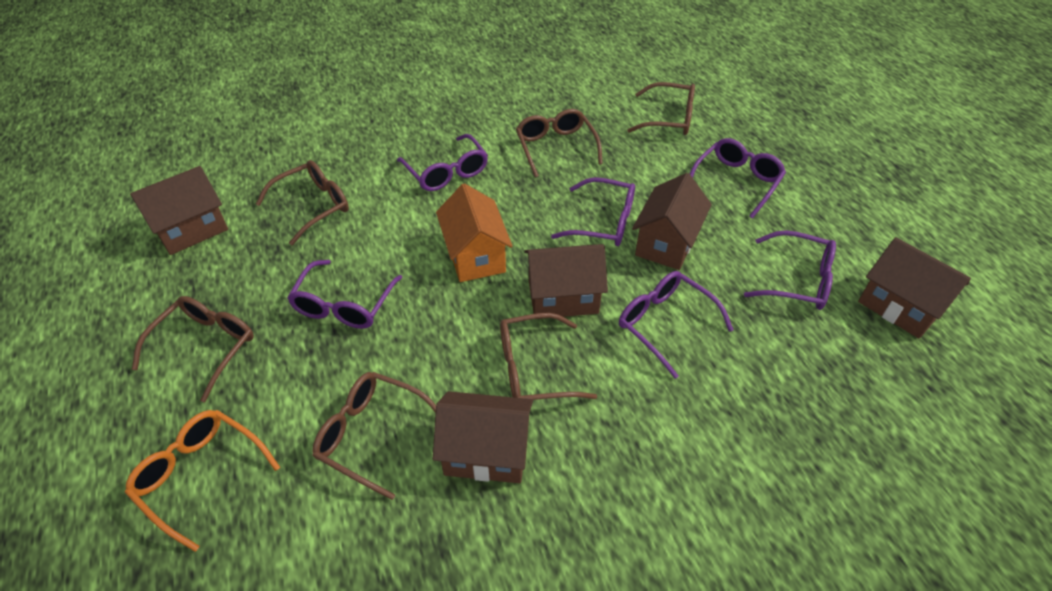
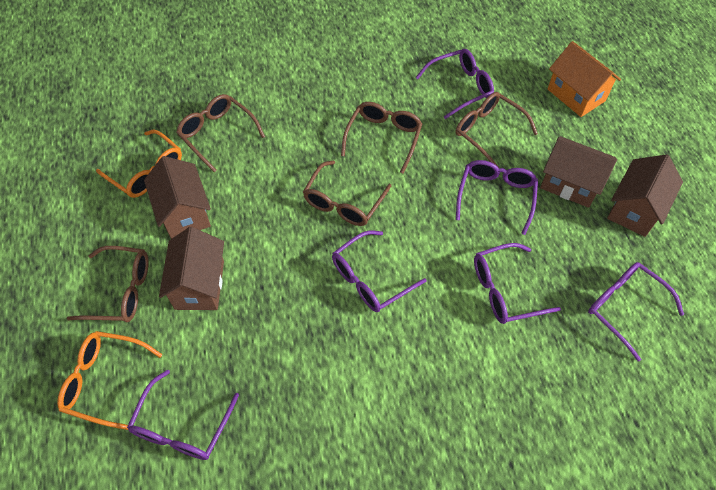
brown glasses: 6 -> 5
brown house: 5 -> 4
orange glasses: 1 -> 2

